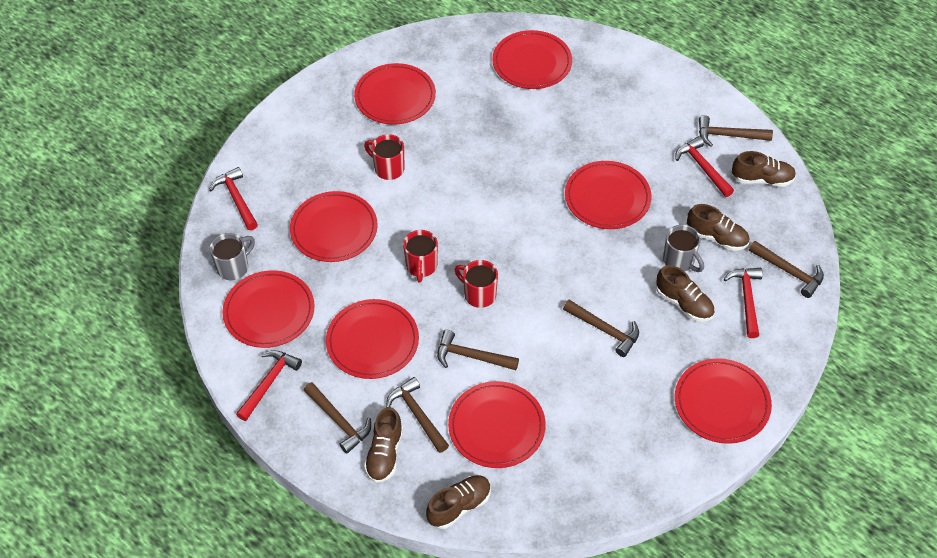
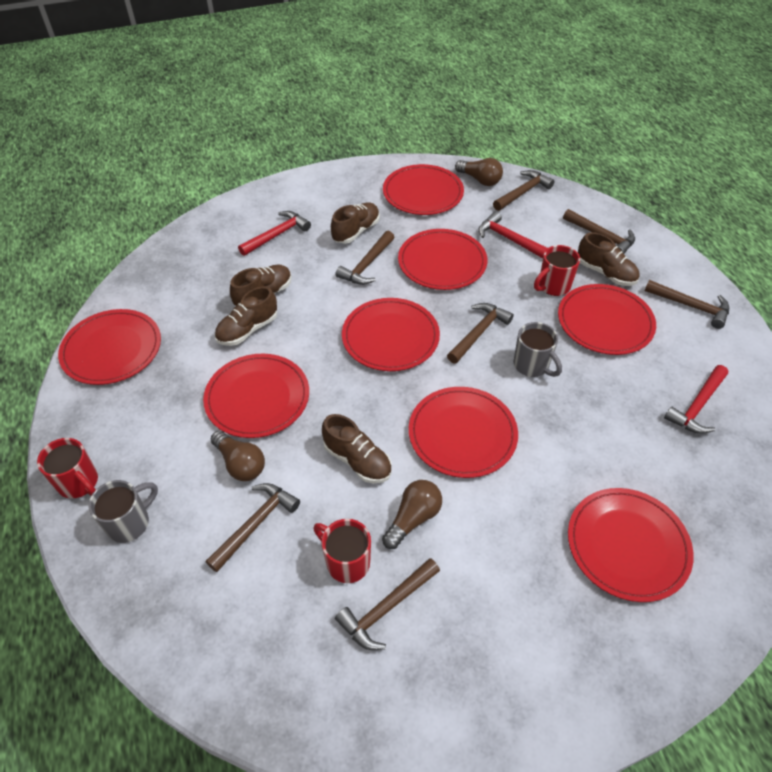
brown hammer: 6 -> 7
brown light bulb: 0 -> 3
red hammer: 4 -> 3

